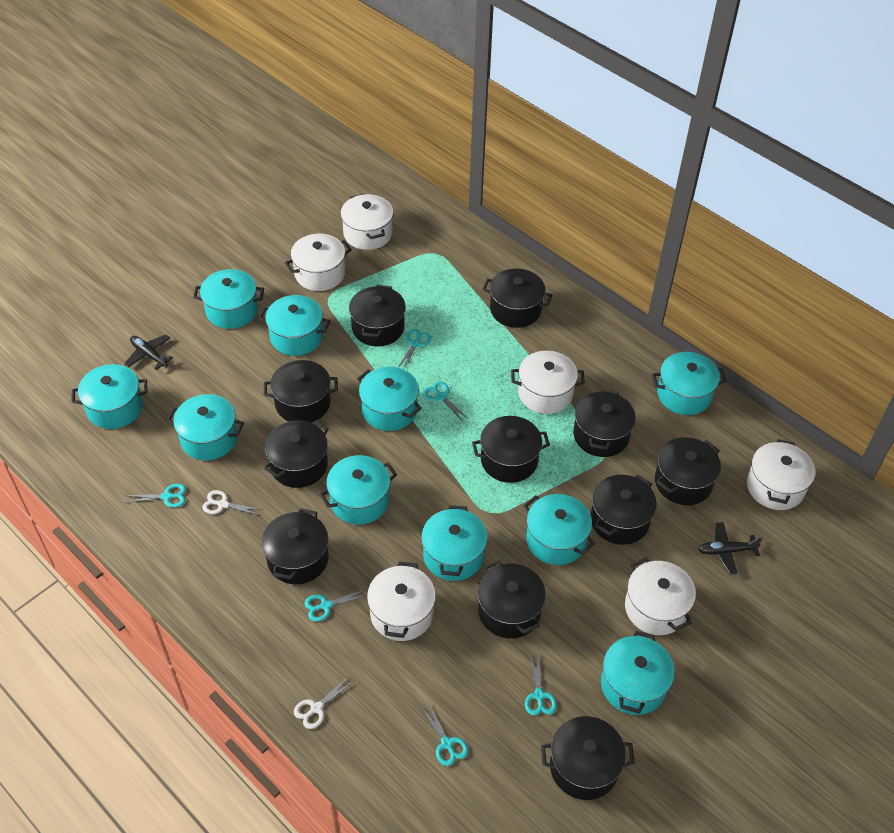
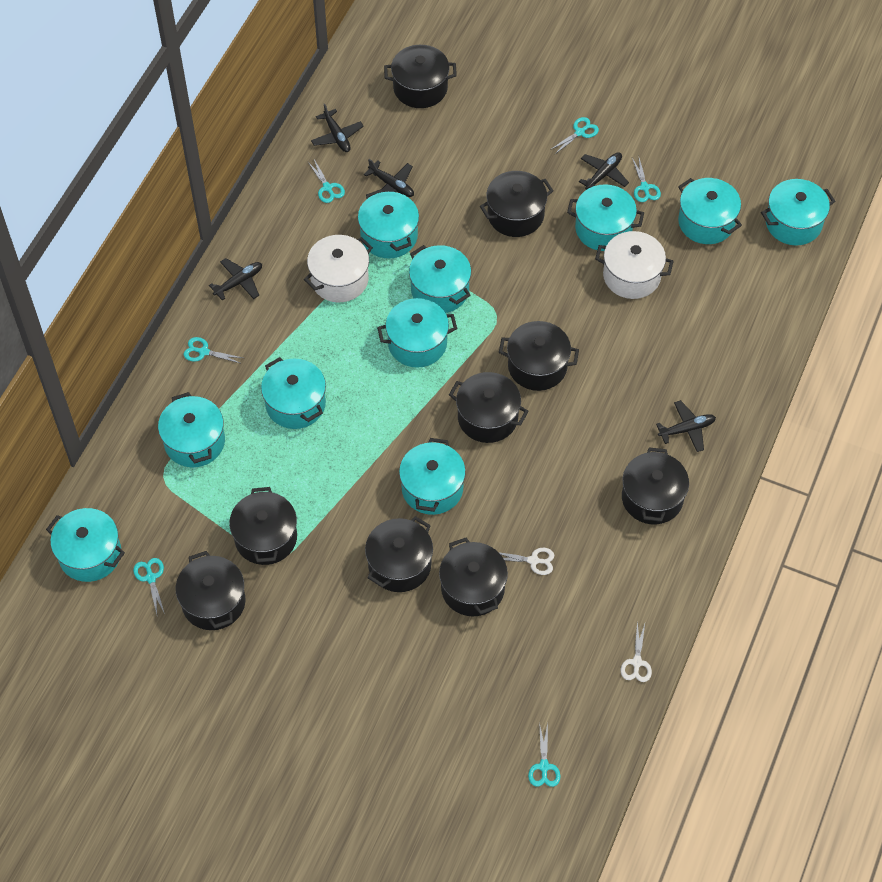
black plane: 2 -> 5
black pot: 11 -> 9
white pot: 6 -> 2

